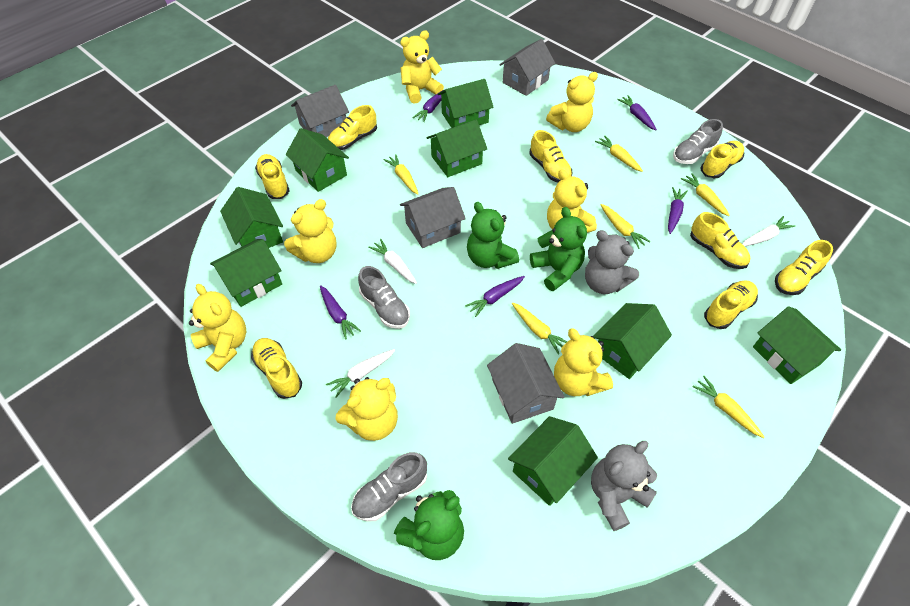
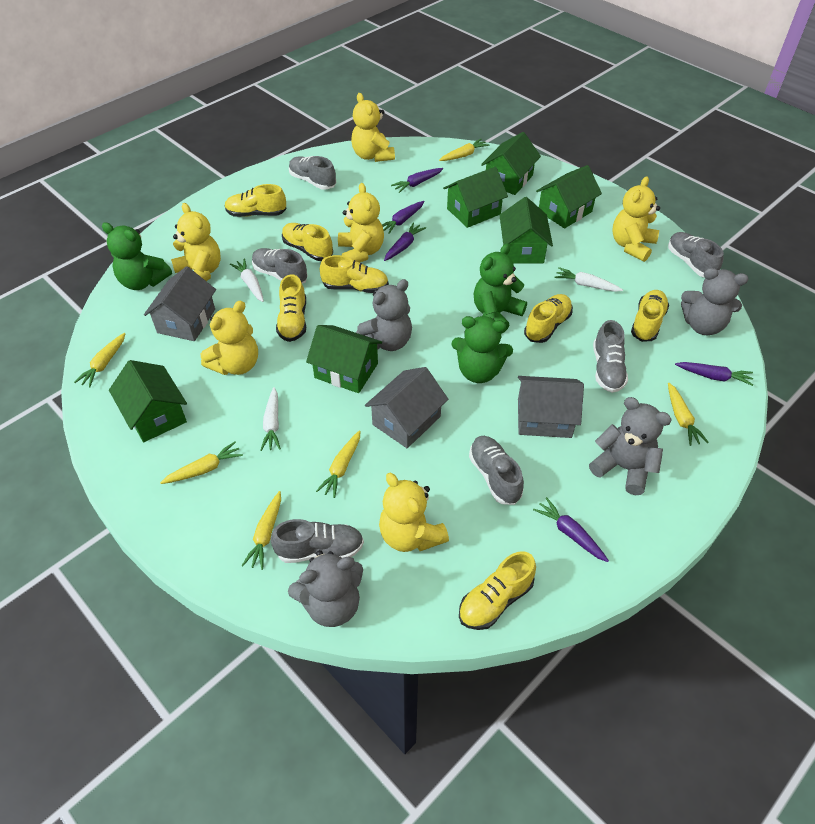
green house: 8 -> 6
grey house: 4 -> 3
grey shoe: 3 -> 6
grey teddy bear: 2 -> 4
yellow shoe: 8 -> 7
yellow teddy bear: 7 -> 6

